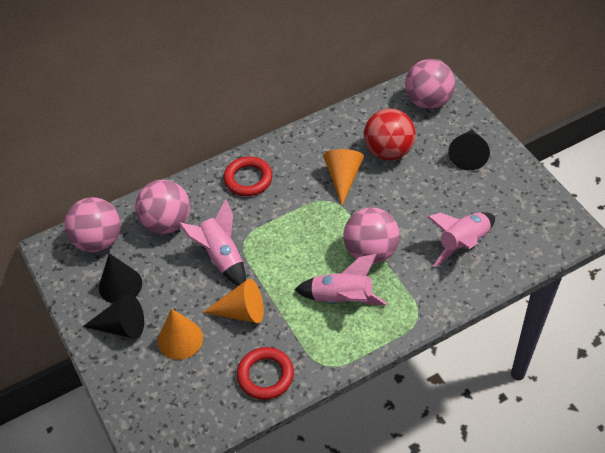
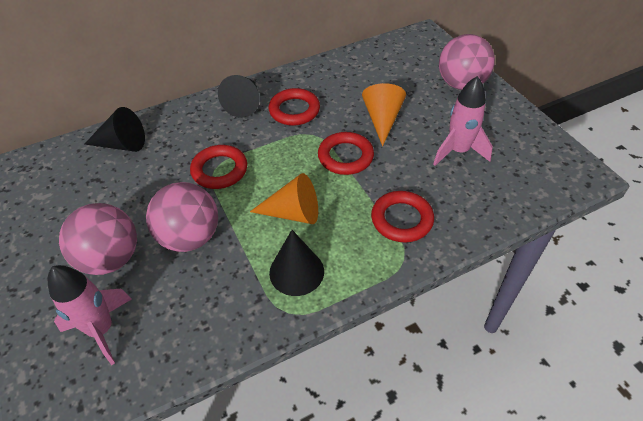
orange cone: 3 -> 2
pink ball: 4 -> 3
pink rocket: 3 -> 2
red ball: 1 -> 0
red ring: 2 -> 4

